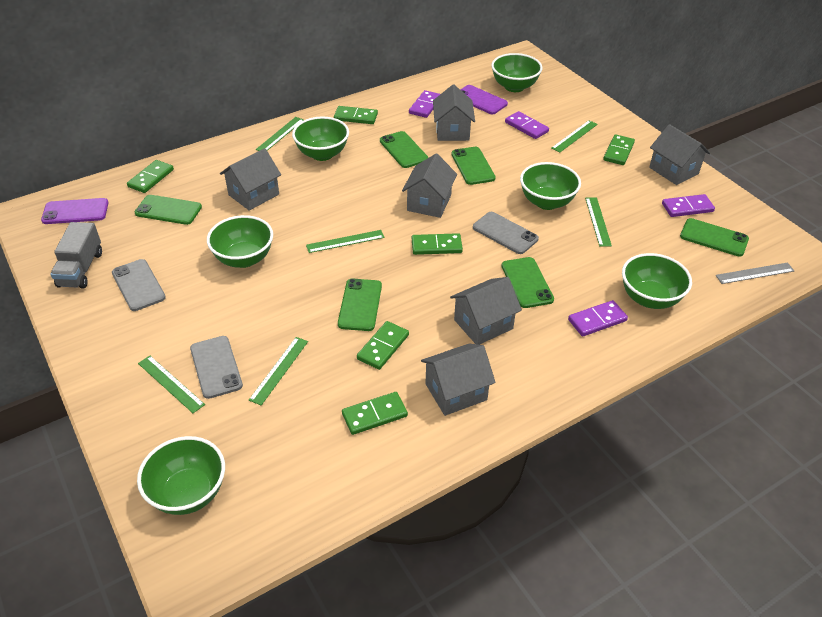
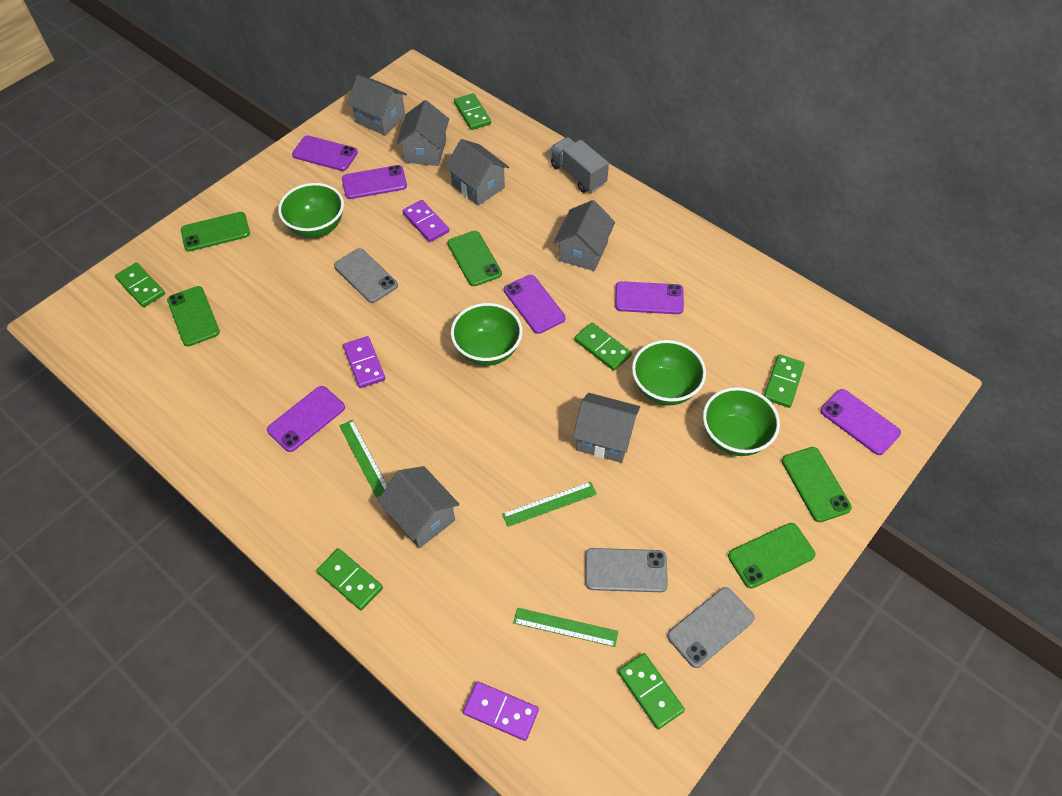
green bowl: 6 -> 4
green phone: 6 -> 5
green ruler: 6 -> 3
grey ruler: 1 -> 0
purple domino: 4 -> 3
purple phone: 2 -> 6

